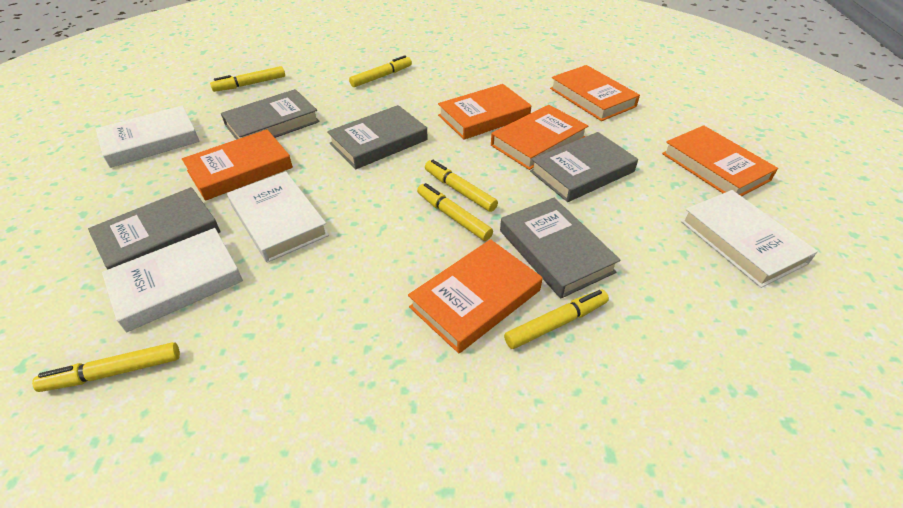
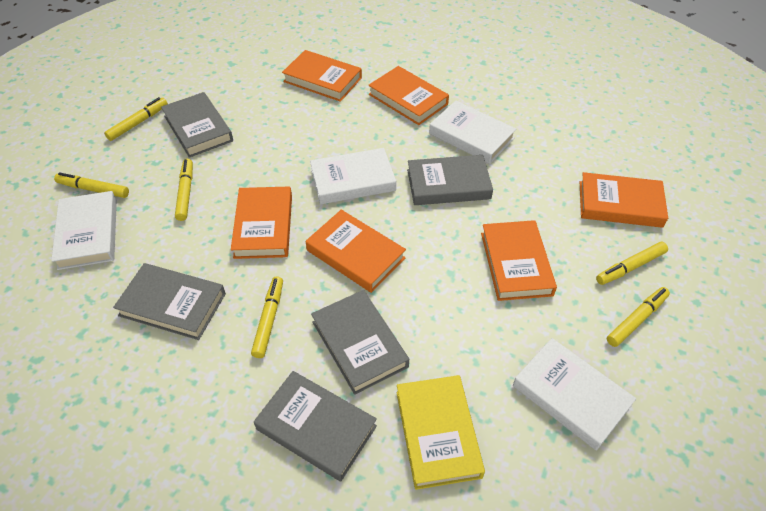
yellow book: 0 -> 1

